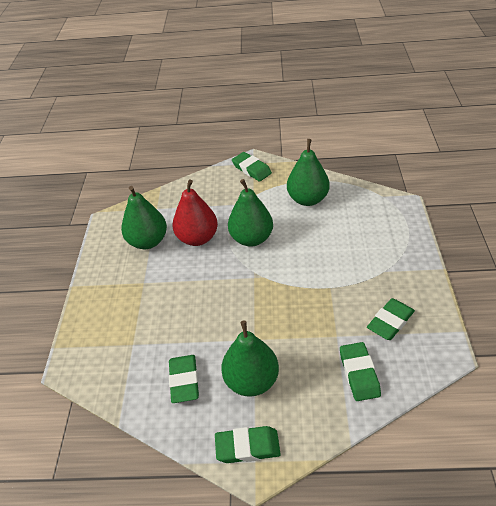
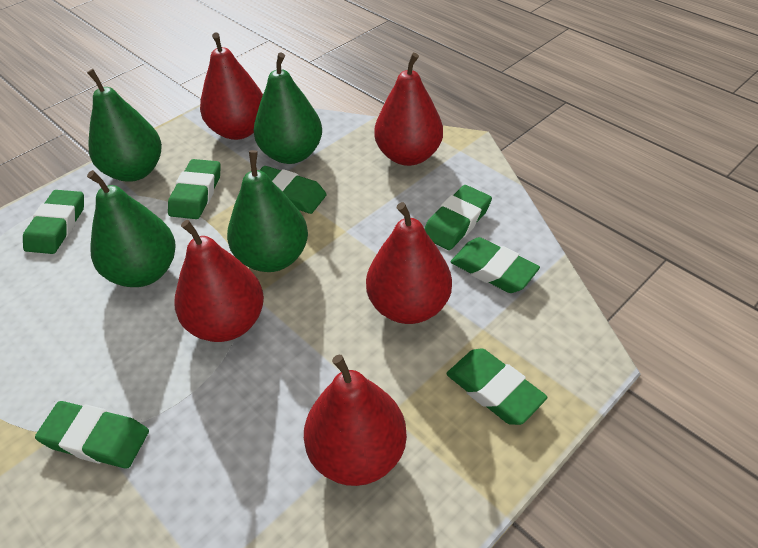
green eraser: 5 -> 7
red pear: 1 -> 5

